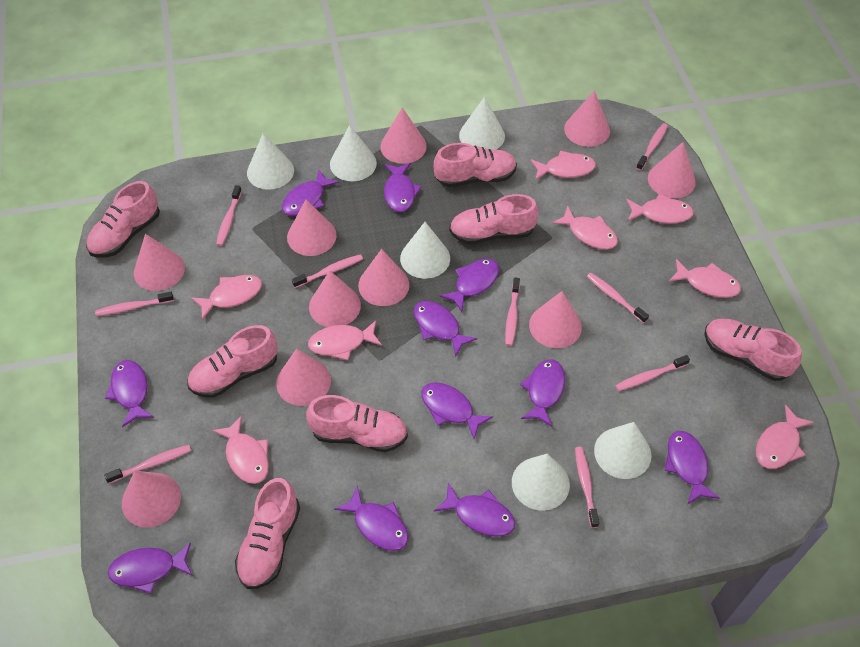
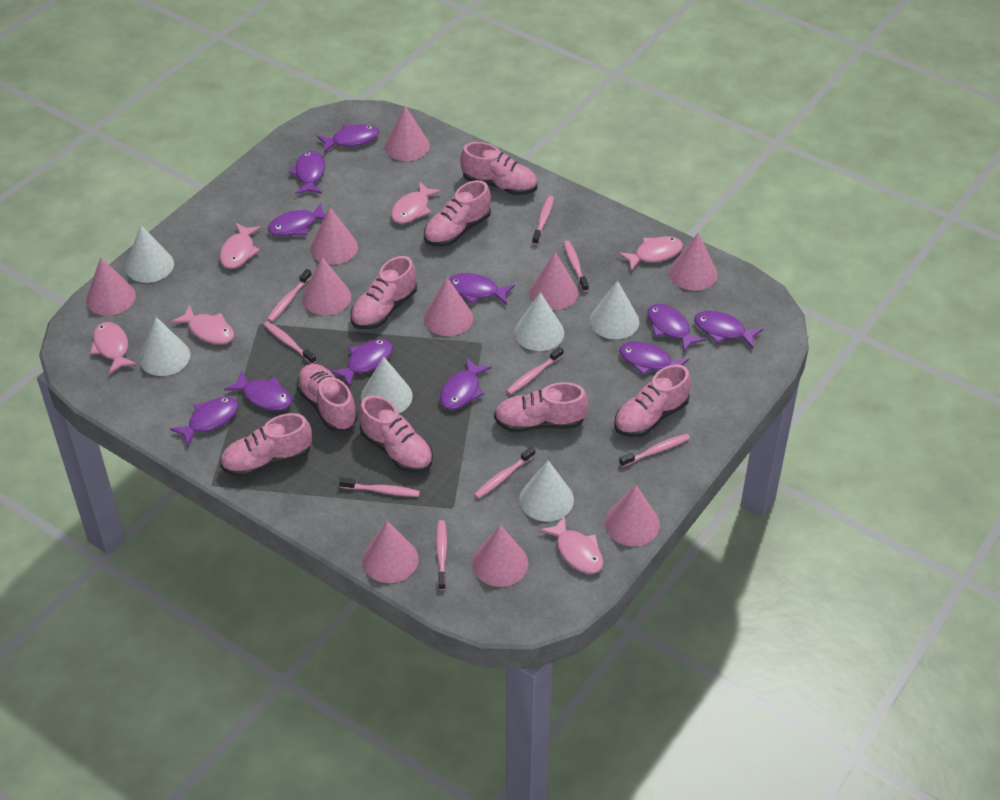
pink fish: 8 -> 6
pink shoe: 7 -> 8

